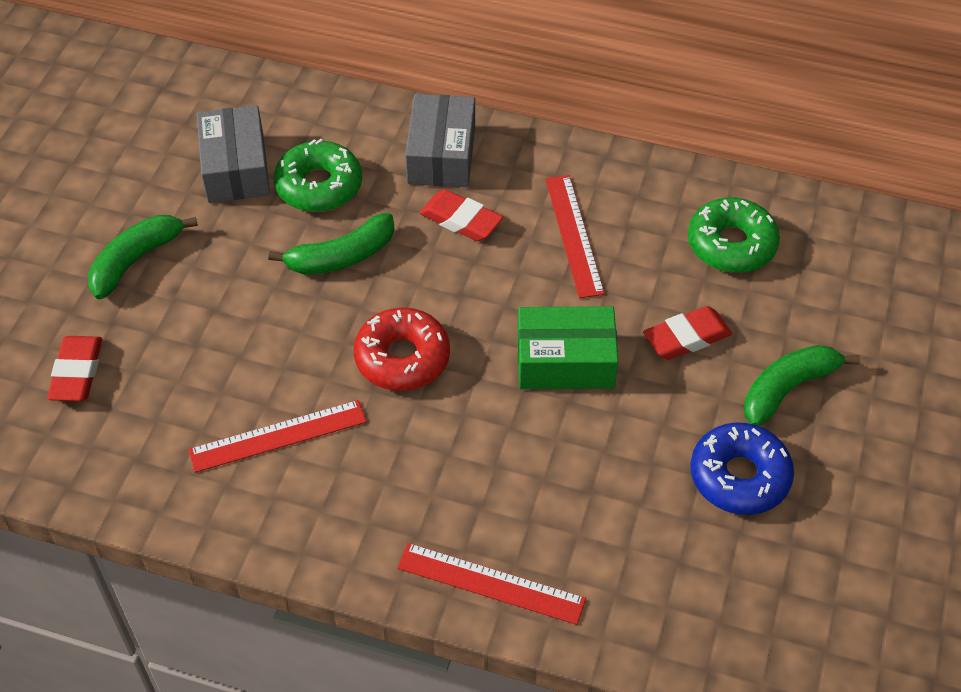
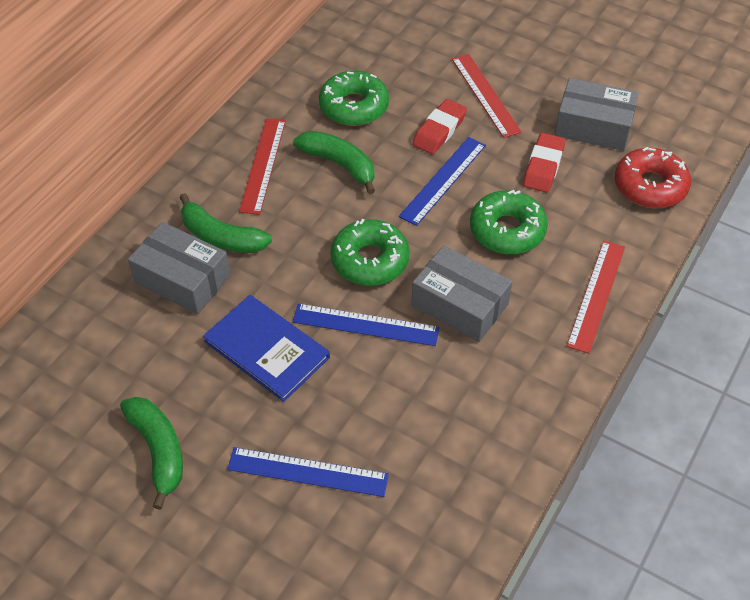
blue book: 0 -> 1
blue donut: 1 -> 0
blue ruler: 0 -> 3
green box: 1 -> 0
green donut: 2 -> 3
grey box: 2 -> 3
red eraser: 3 -> 2

